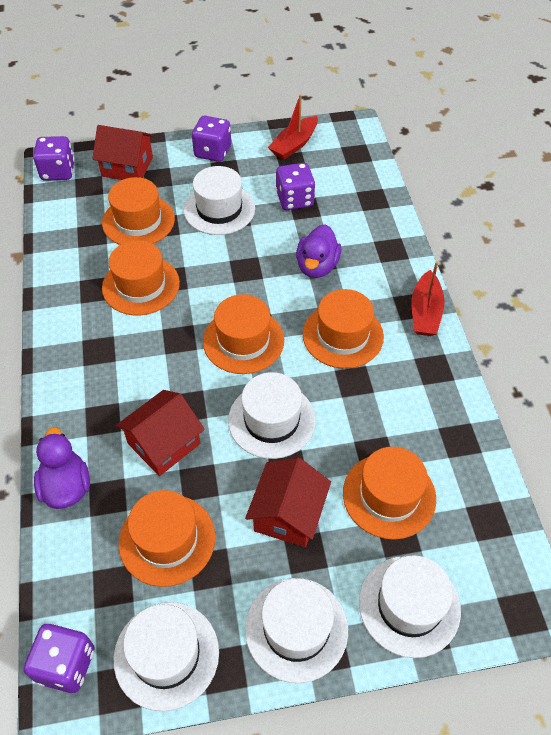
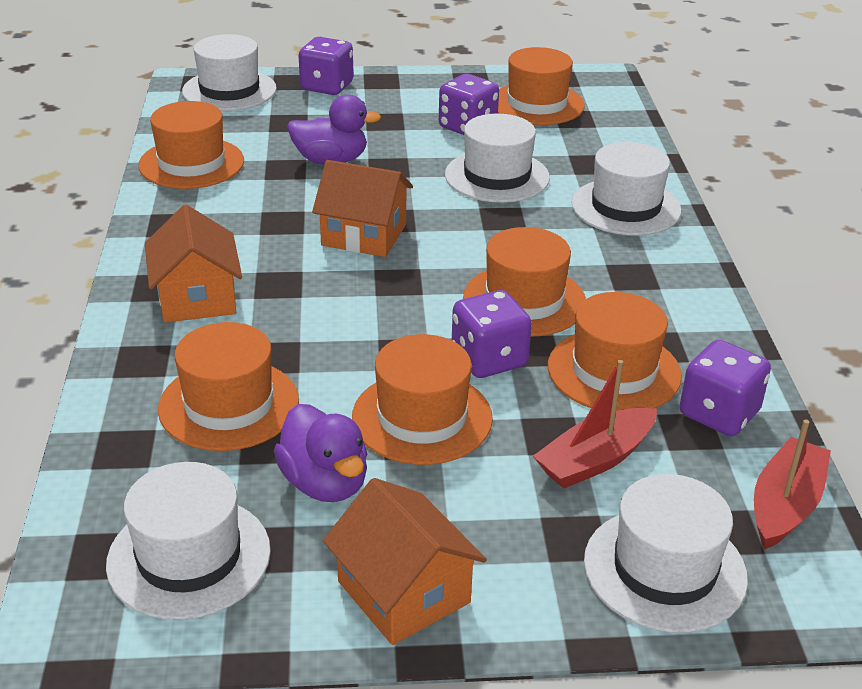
orange house: 0 -> 3
red house: 3 -> 0

